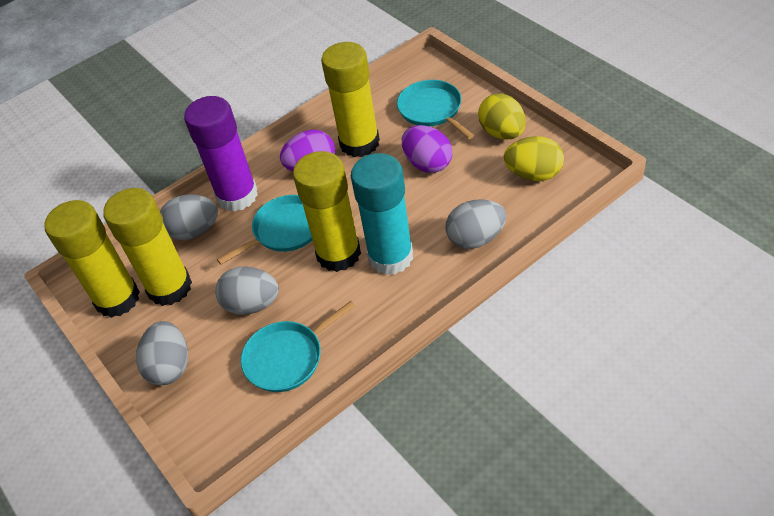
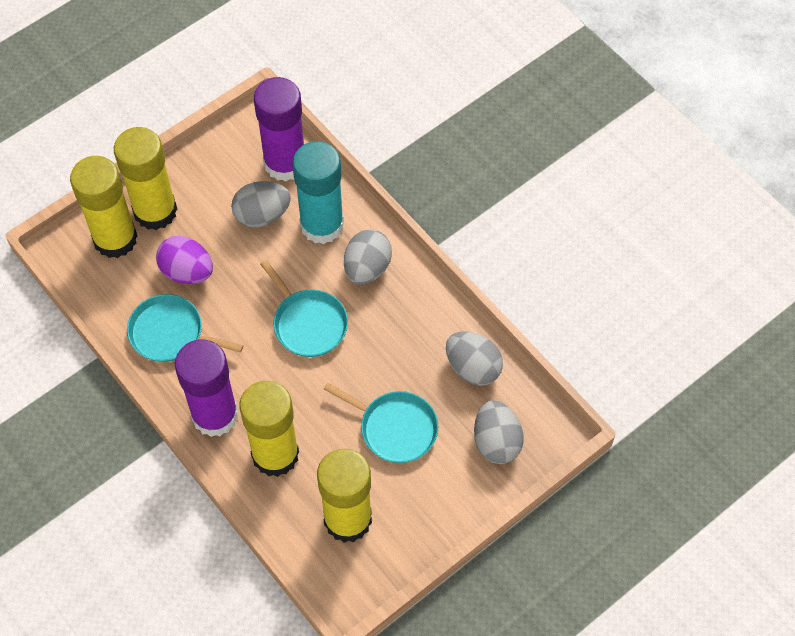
purple egg: 2 -> 1
purple glue stick: 1 -> 2
yellow egg: 2 -> 0

